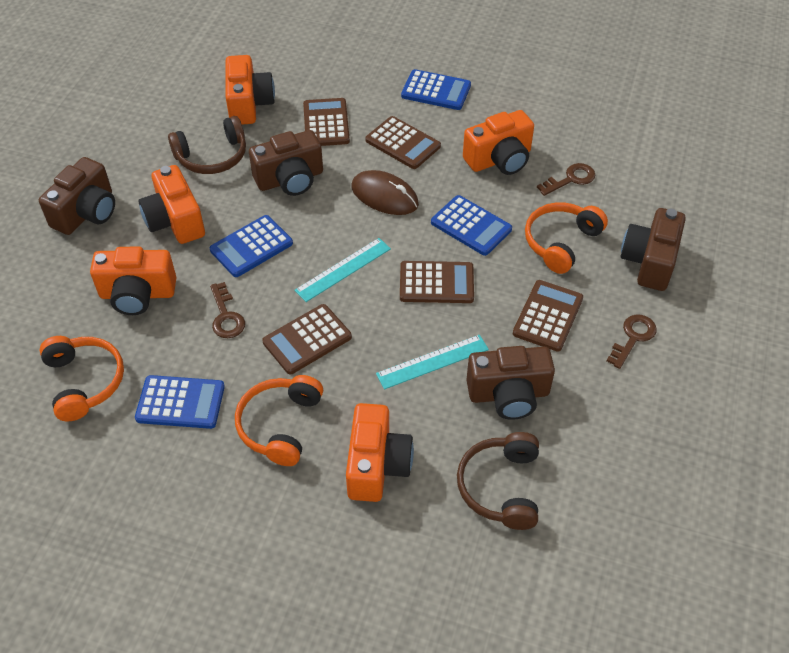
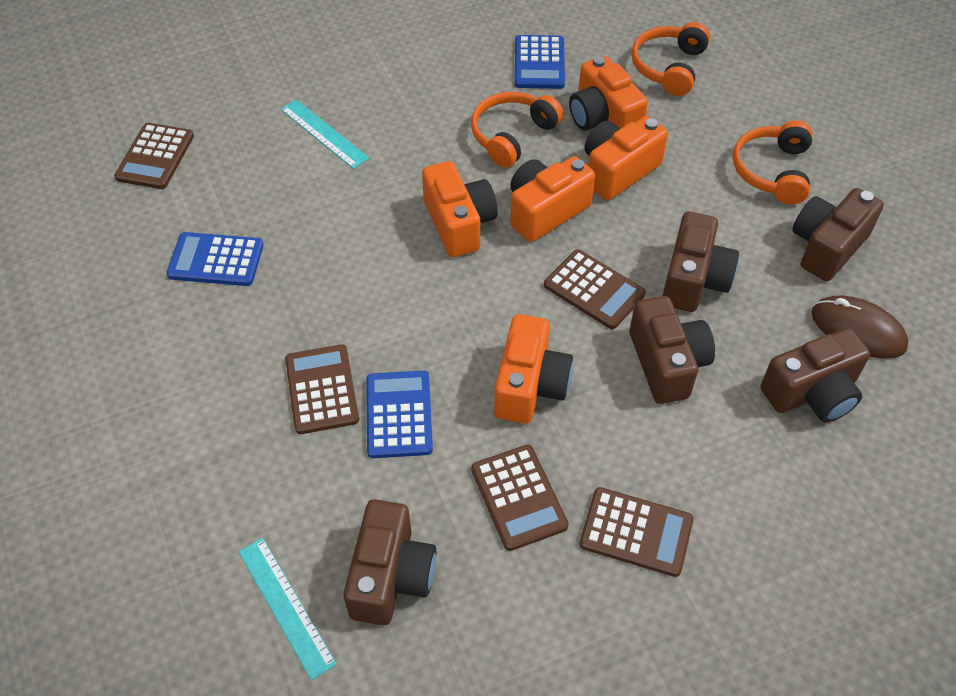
blue calculator: 4 -> 3
brown camera: 4 -> 5
brown headphones: 2 -> 0
brown key: 3 -> 0

